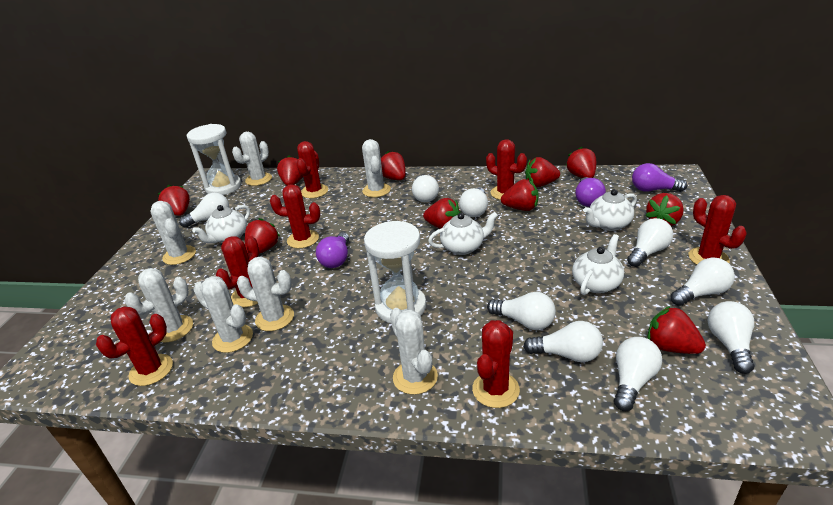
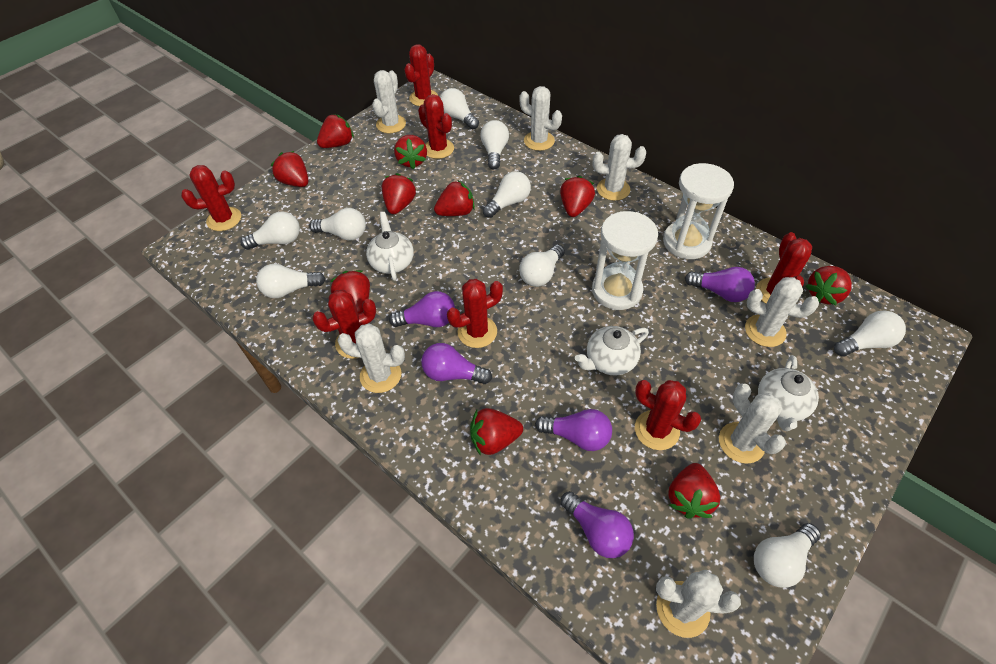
purple light bulb: 3 -> 5
white teapot: 4 -> 3

